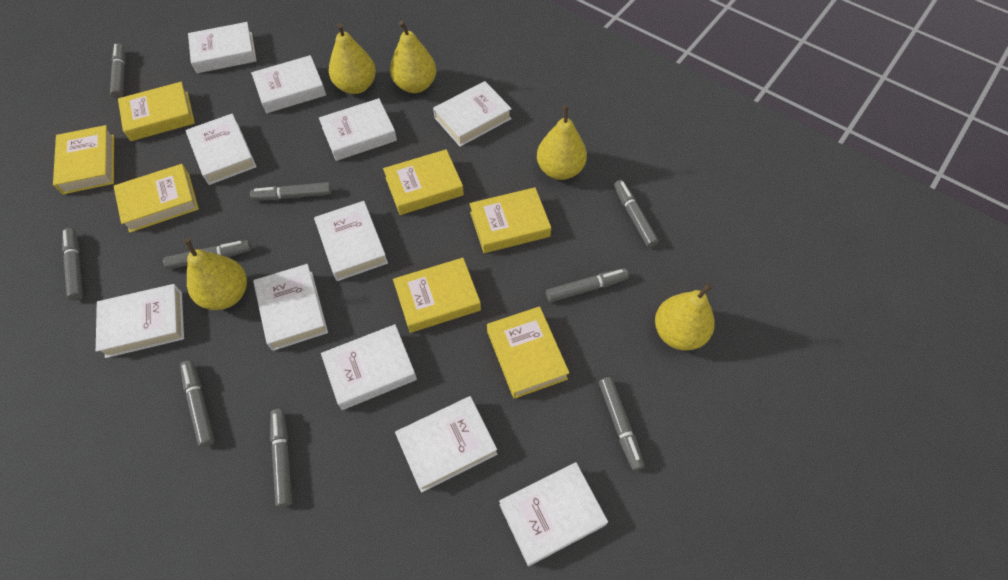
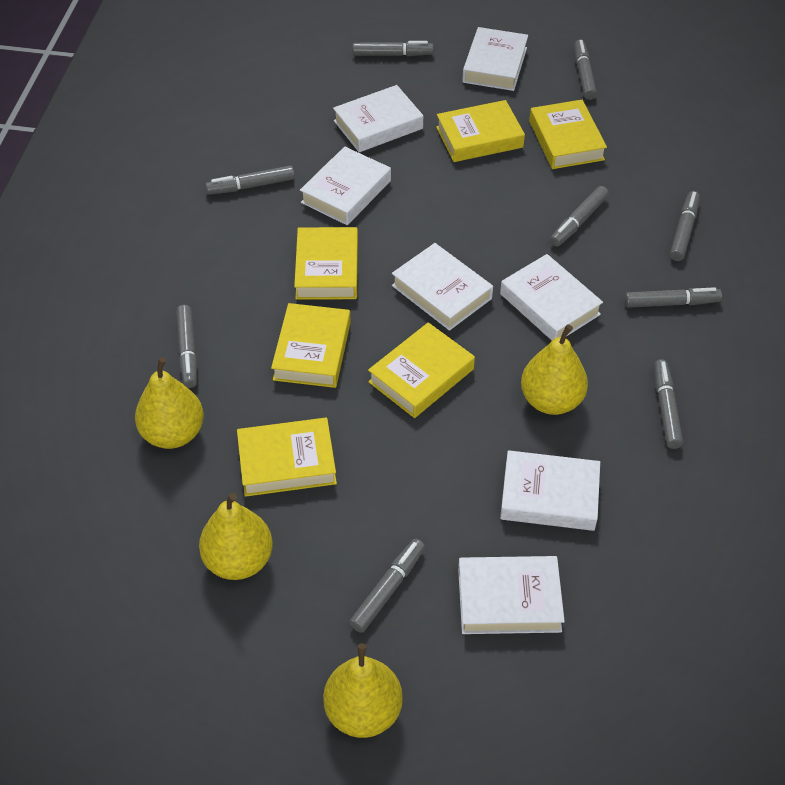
white book: 11 -> 7
yellow book: 7 -> 6
yellow pear: 5 -> 4

